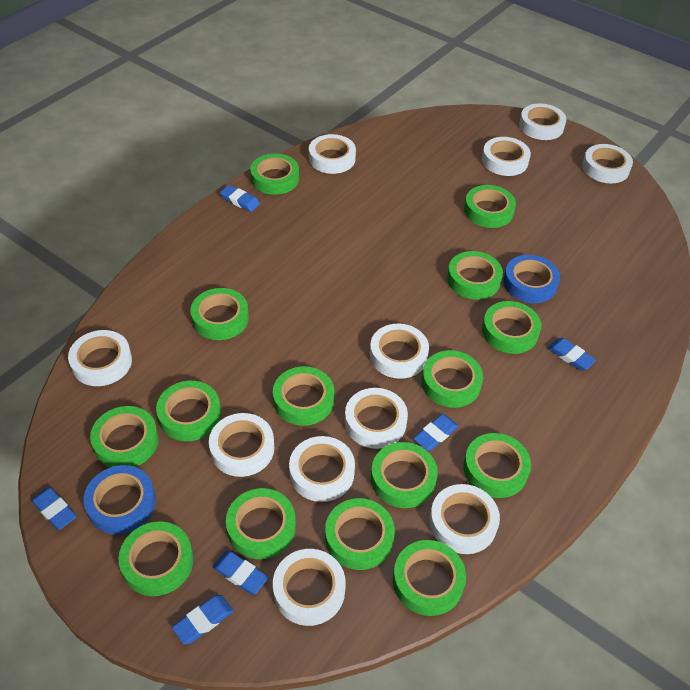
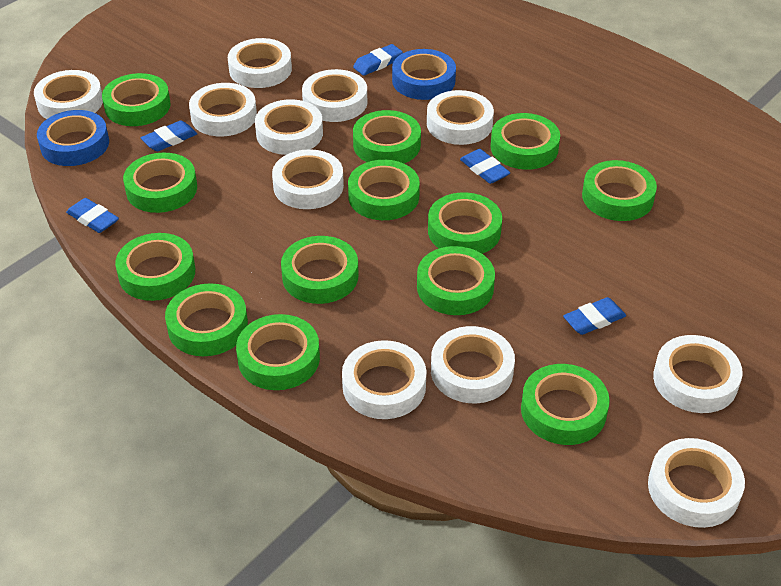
blue eraser: 6 -> 5
green tape: 15 -> 13

